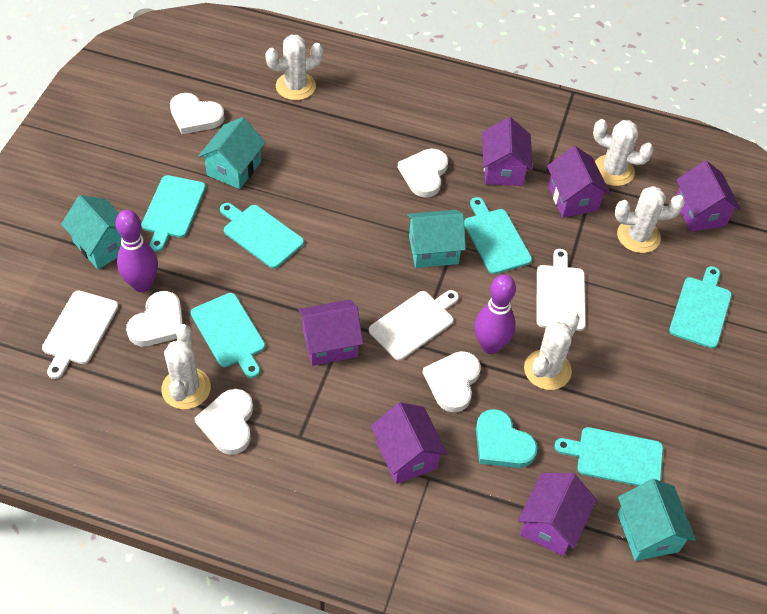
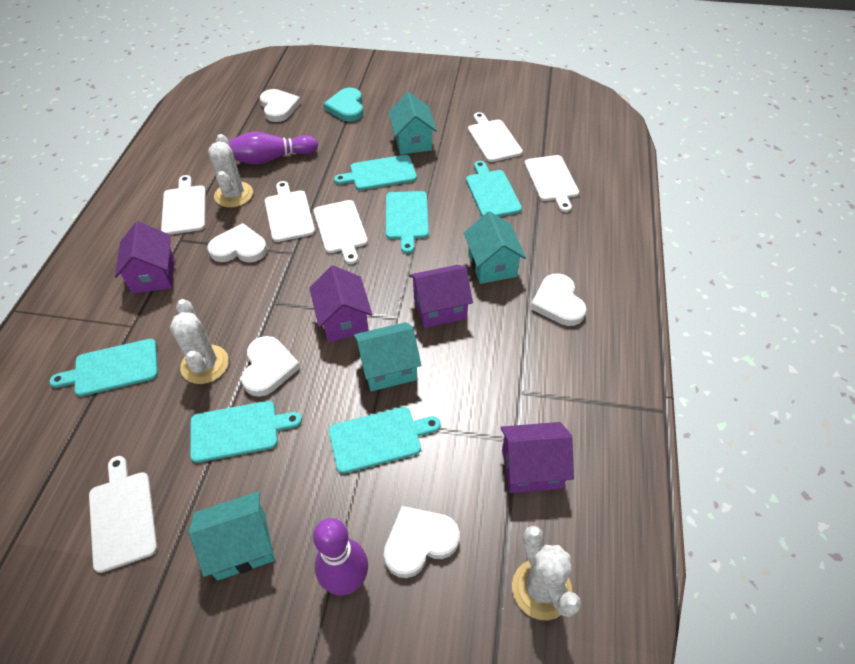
purple house: 6 -> 4
white cactus: 5 -> 3
white cutting board: 3 -> 6

